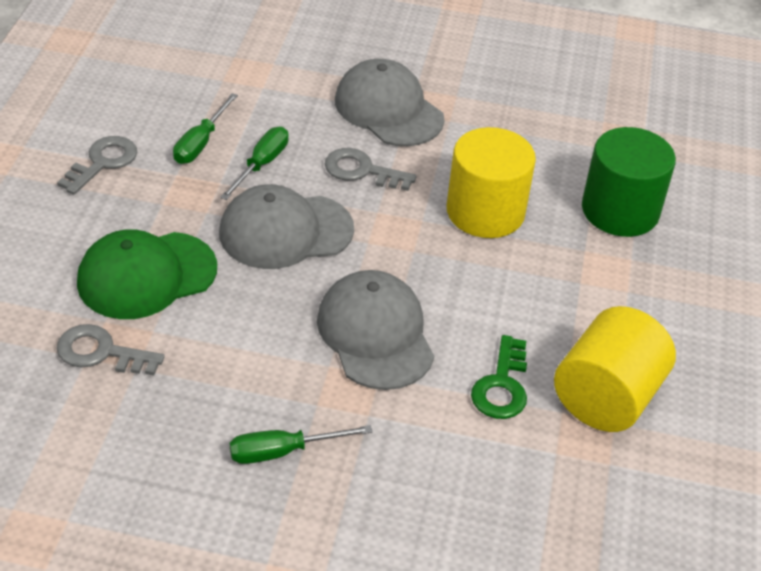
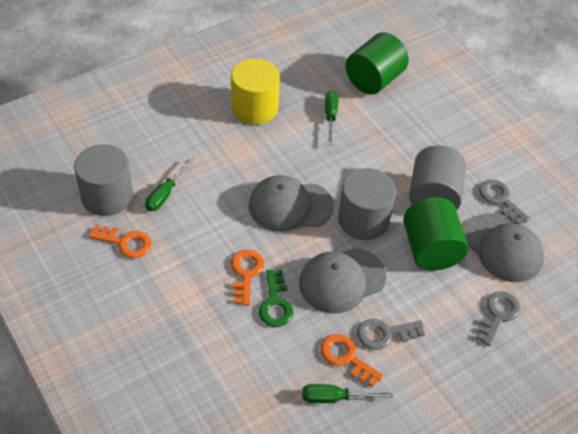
green cap: 1 -> 0
green cylinder: 1 -> 2
grey cylinder: 0 -> 3
orange key: 0 -> 3
yellow cylinder: 2 -> 1

